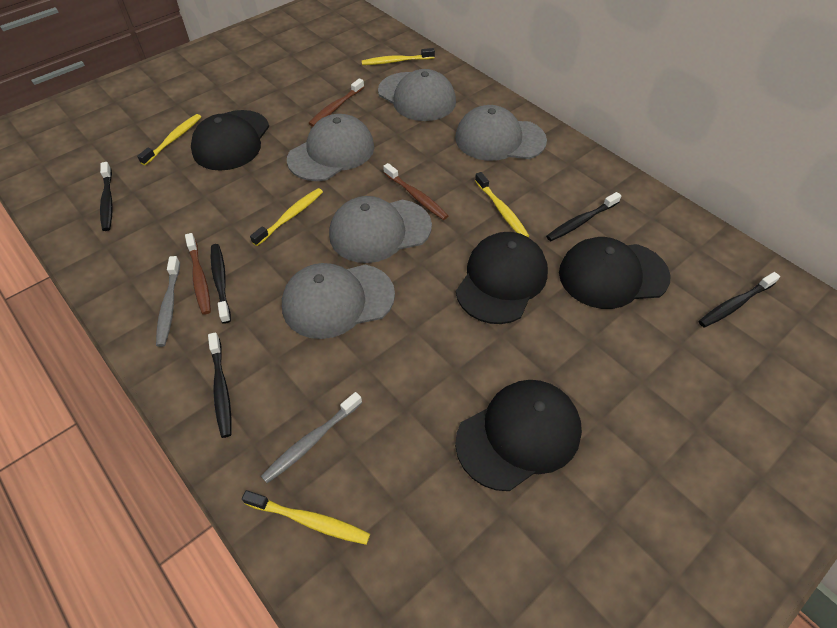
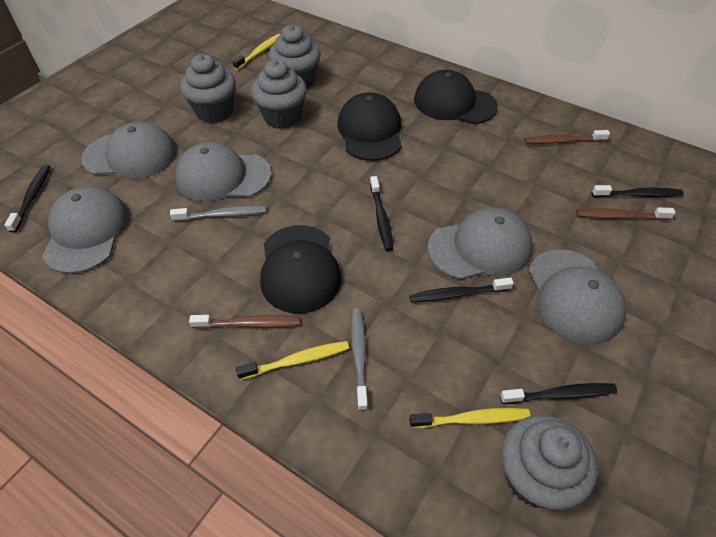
black cap: 4 -> 3
grey cupcake: 0 -> 4
yellow toothbrush: 5 -> 3

